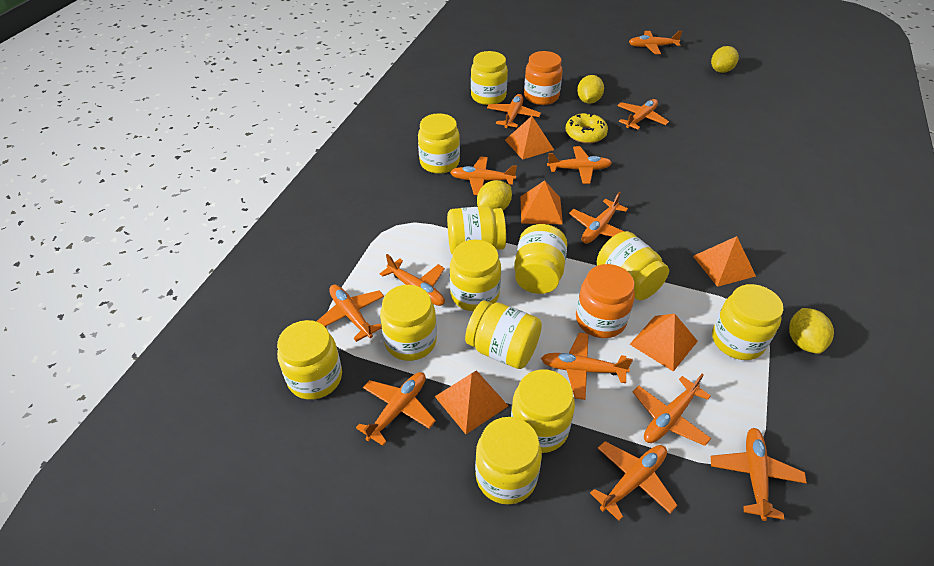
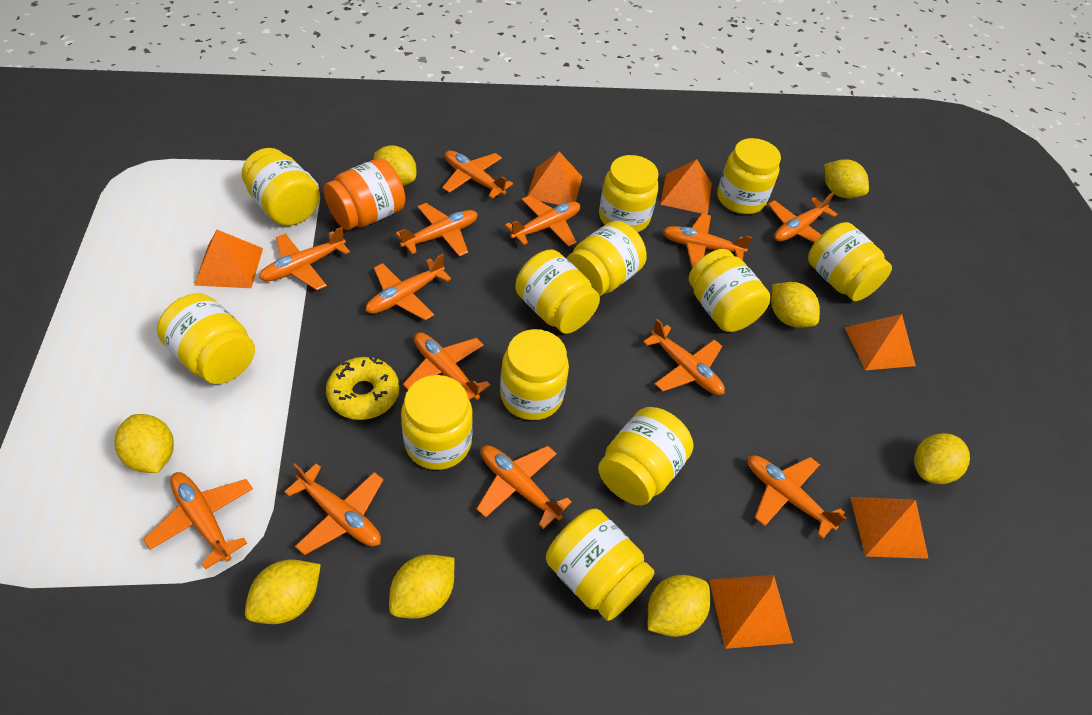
orange jar: 2 -> 1
orange pyramid: 5 -> 6
yellow lemon: 4 -> 8

